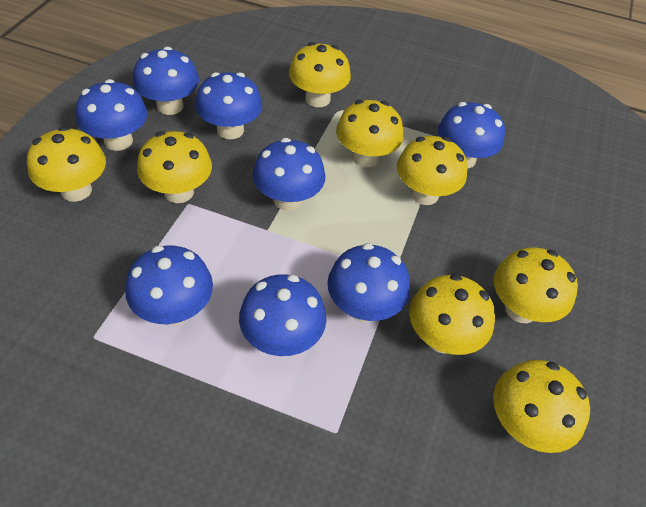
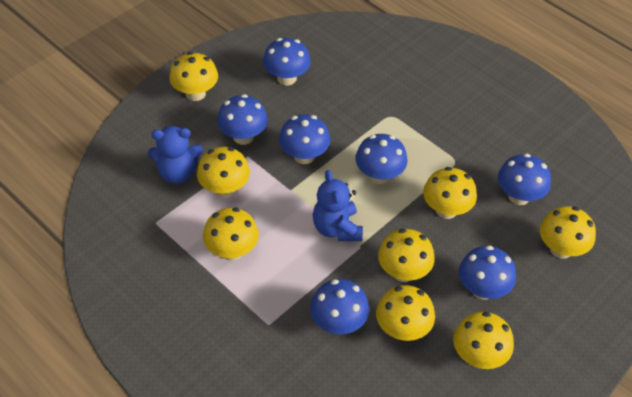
blue mushroom: 8 -> 7
blue teddy bear: 0 -> 2

